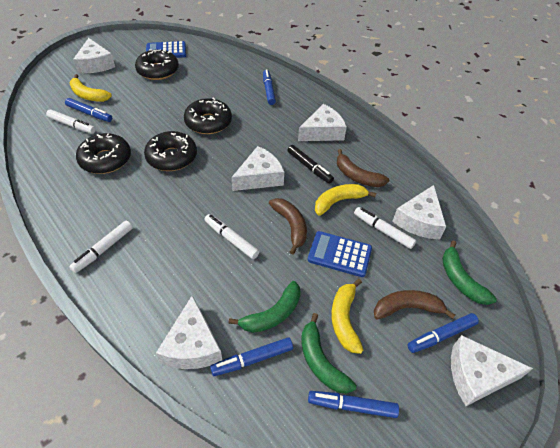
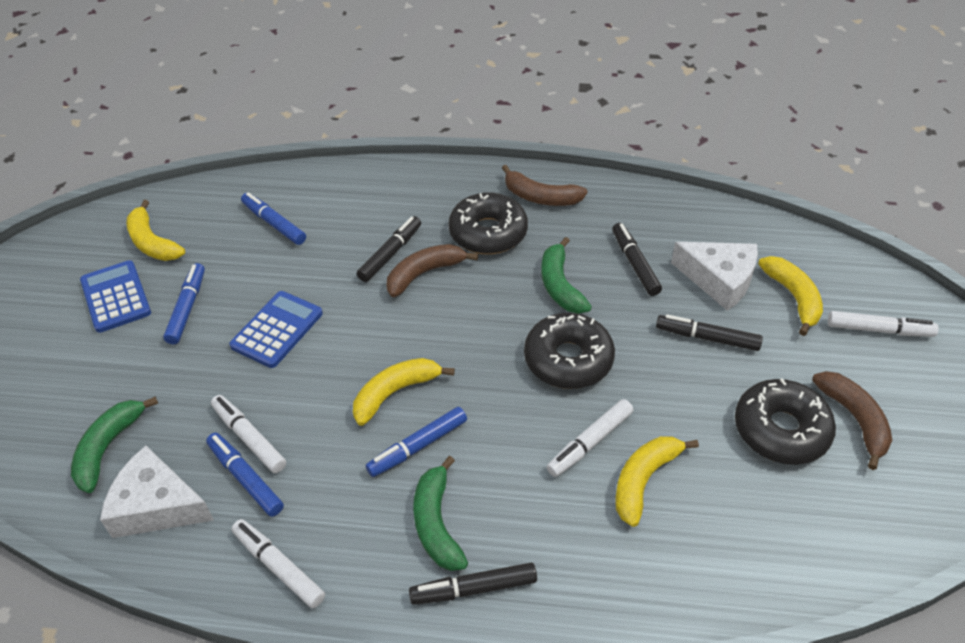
black donut: 4 -> 3
black marker: 1 -> 4
blue marker: 5 -> 4
white cheese: 6 -> 2
yellow banana: 3 -> 4

